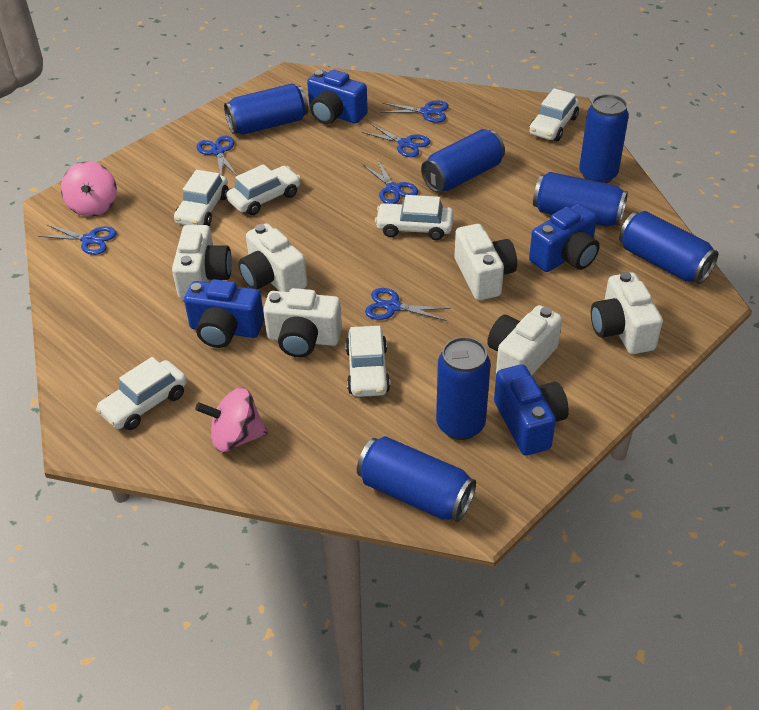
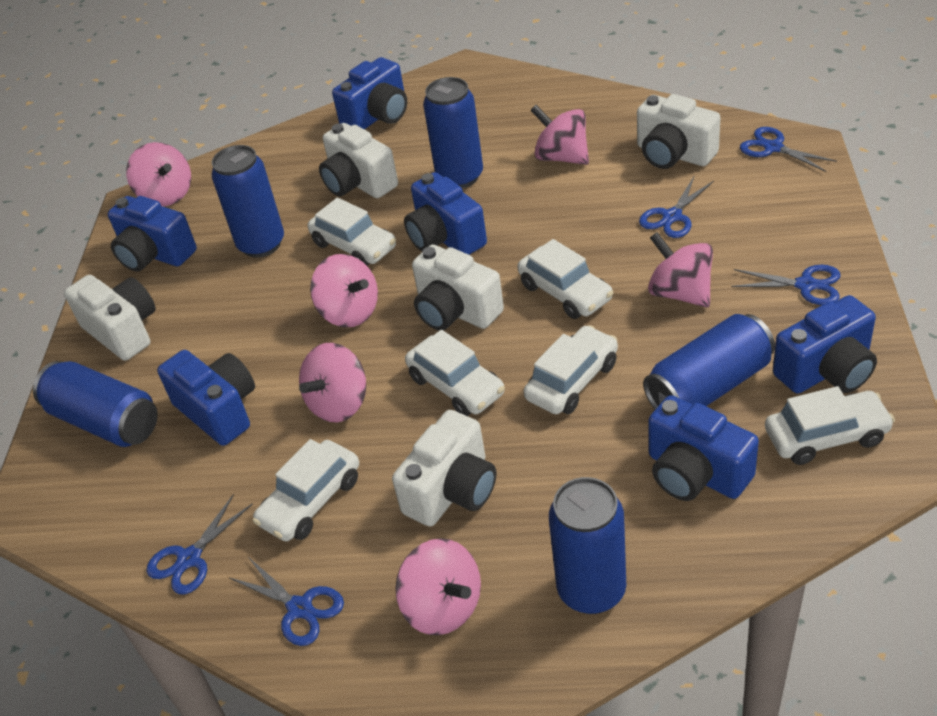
blue camera: 4 -> 6
blue can: 7 -> 5
blue scissors: 6 -> 5
pink spinning top: 2 -> 6
white camera: 6 -> 5

